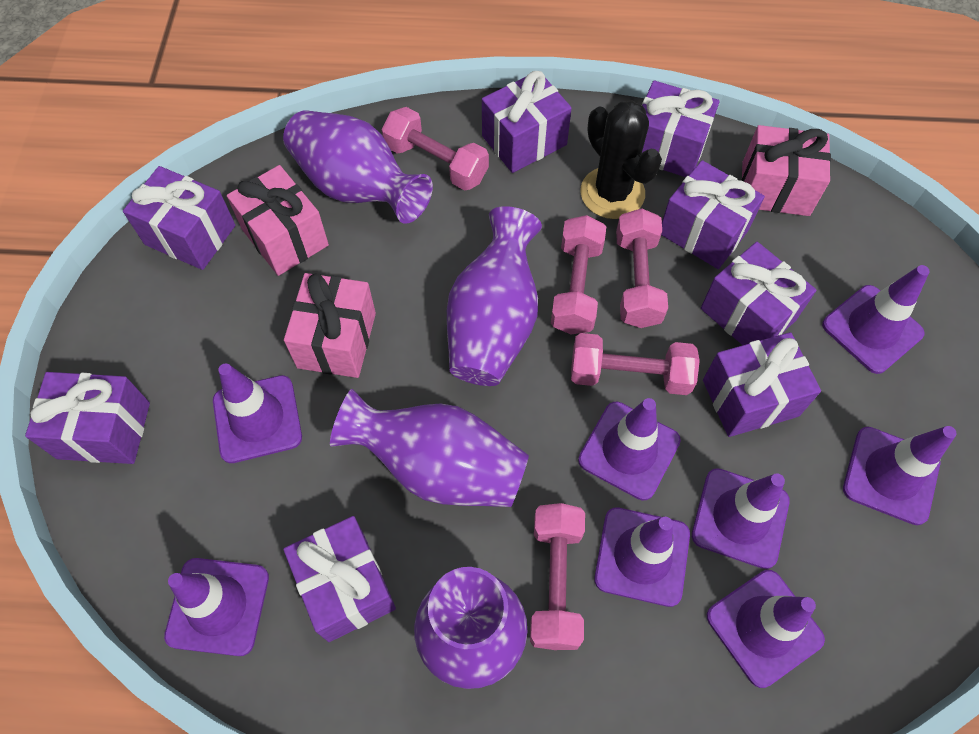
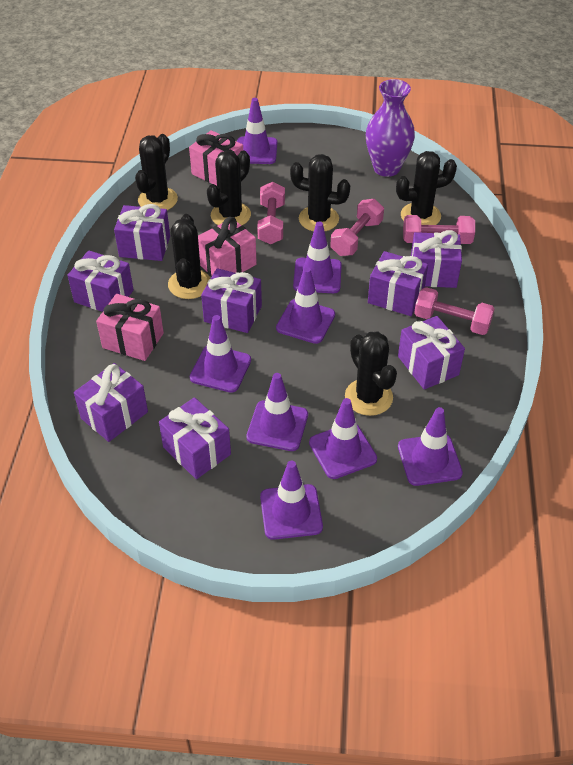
black cactus: 1 -> 6
pink dumbbell: 5 -> 4
purple vase: 4 -> 1

